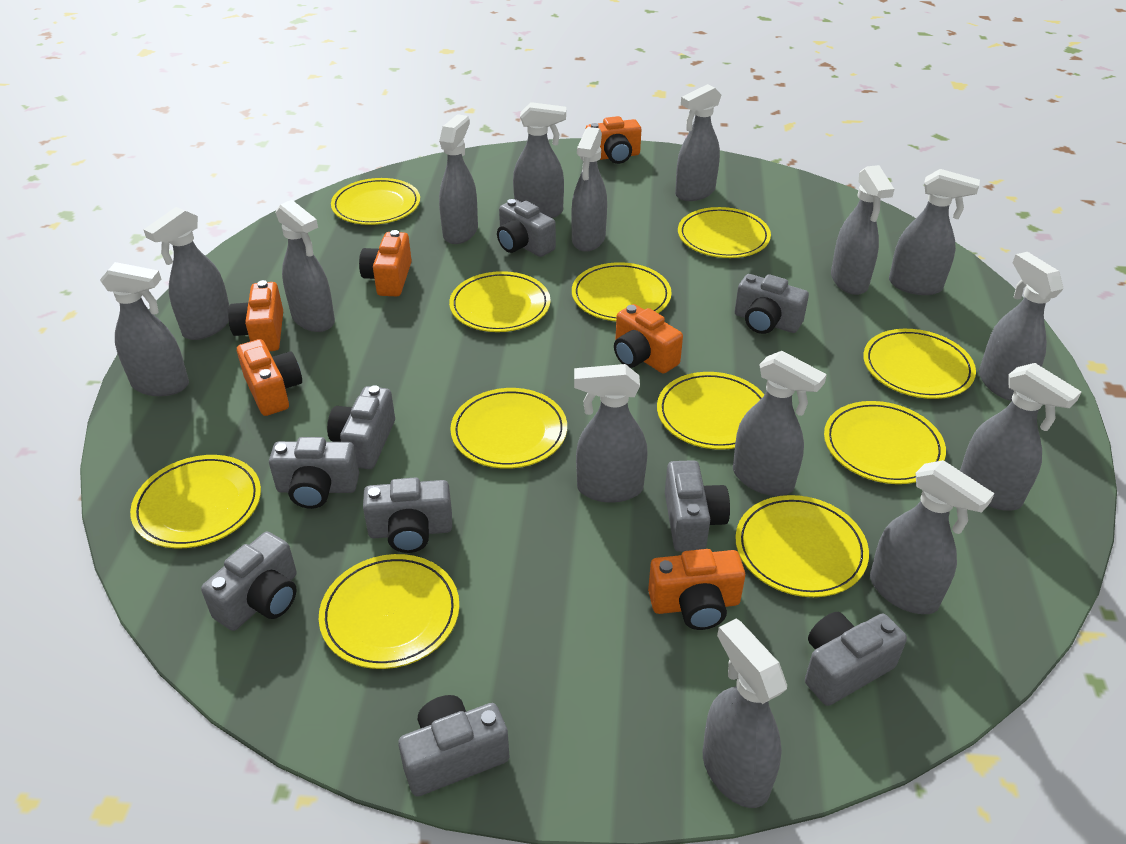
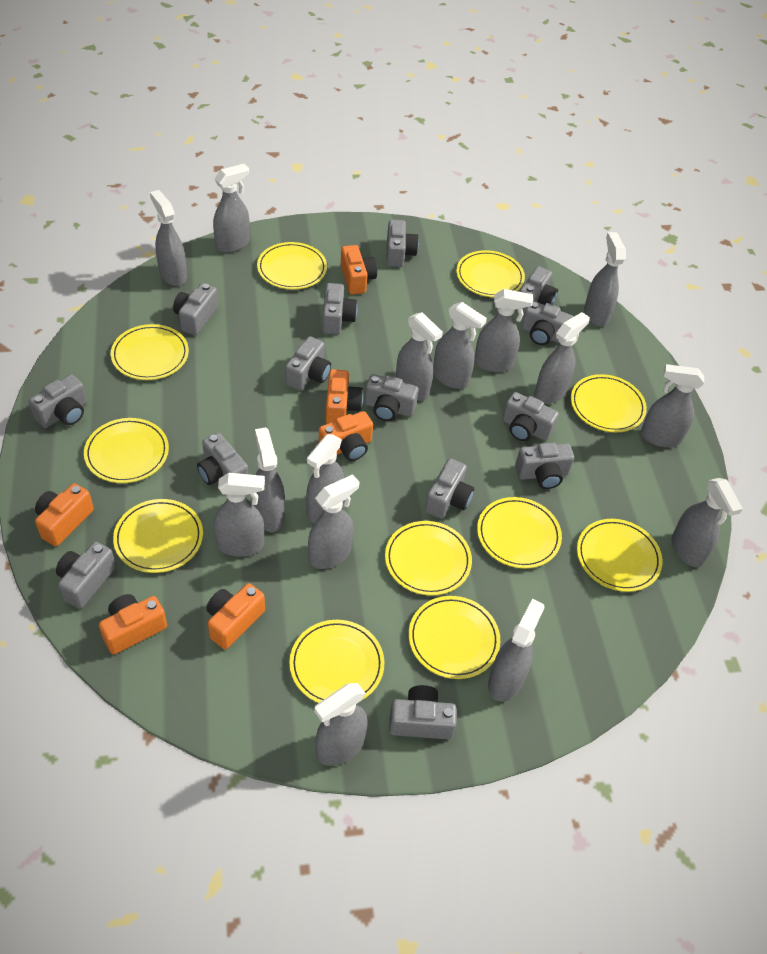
grey camera: 9 -> 14

